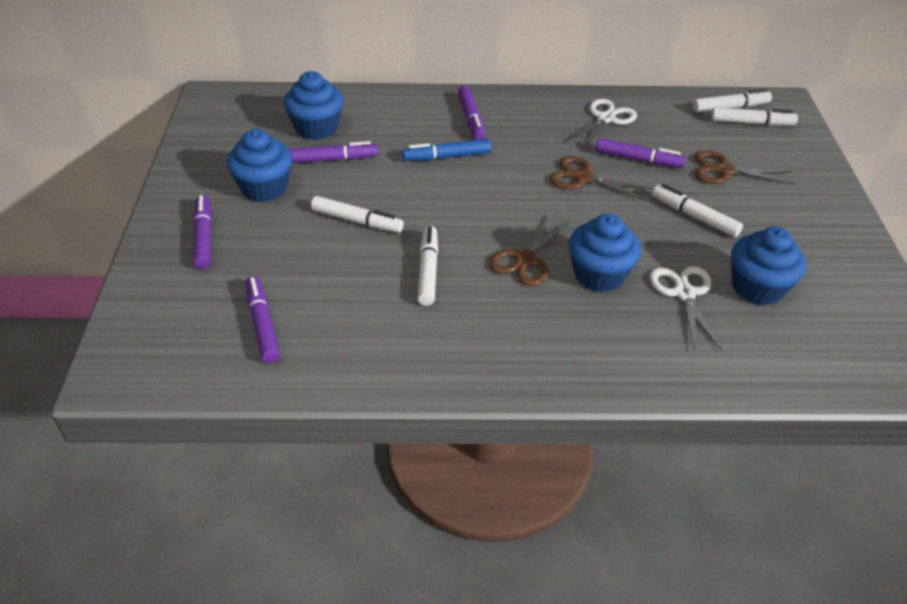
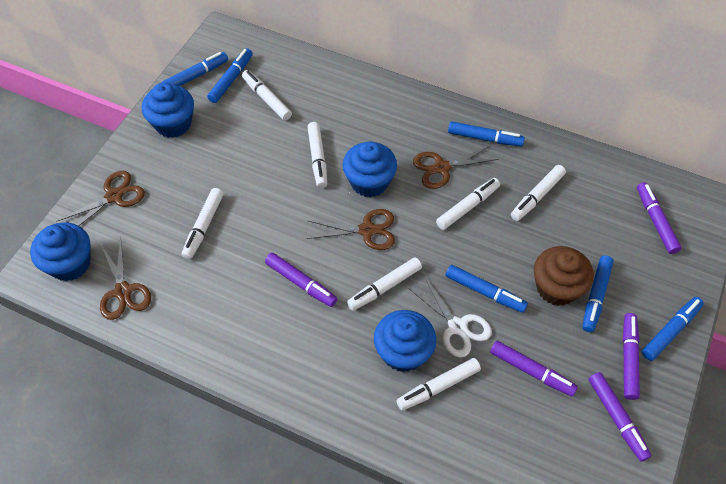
blue marker: 1 -> 6
brown cupcake: 0 -> 1
brown scissors: 3 -> 4
white marker: 5 -> 7
white scissors: 2 -> 1

